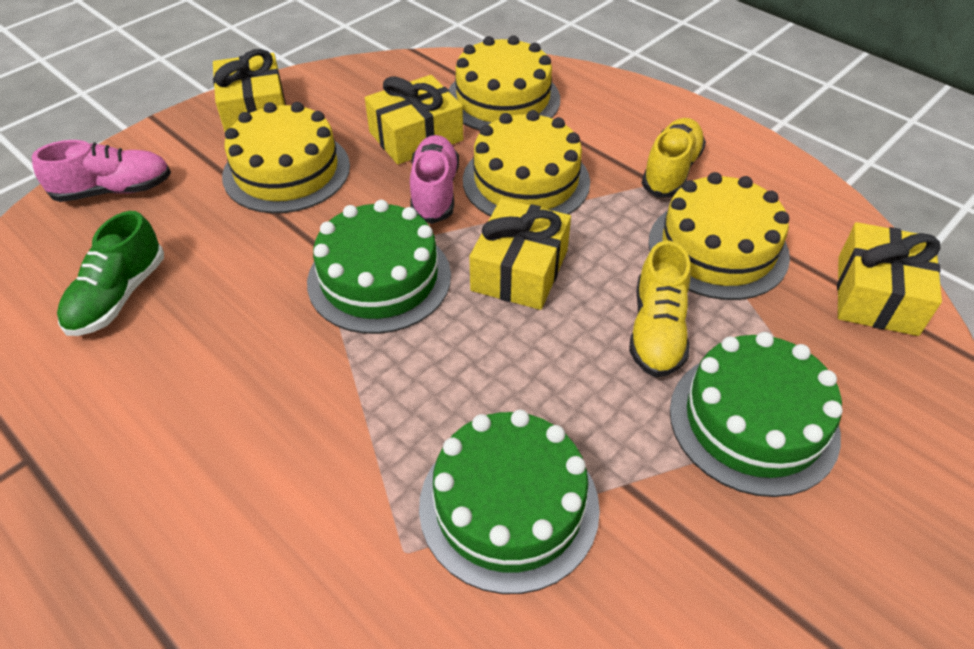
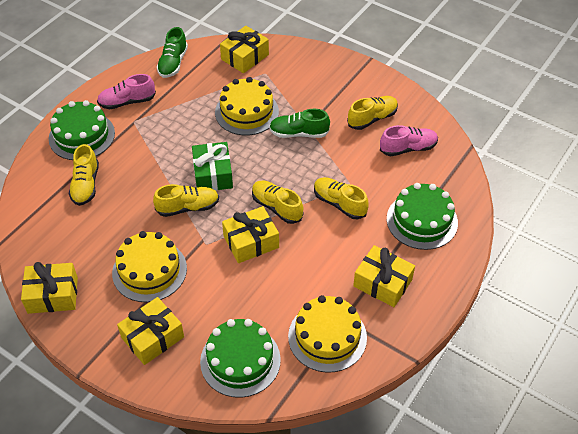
green gift: 0 -> 1
green shoe: 1 -> 2
yellow cake: 4 -> 3
yellow gift: 4 -> 5
yellow shoe: 2 -> 5

